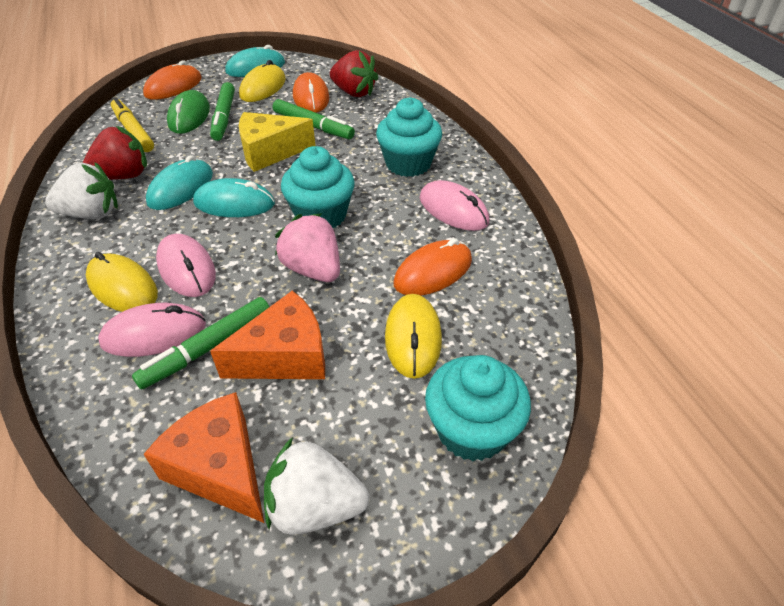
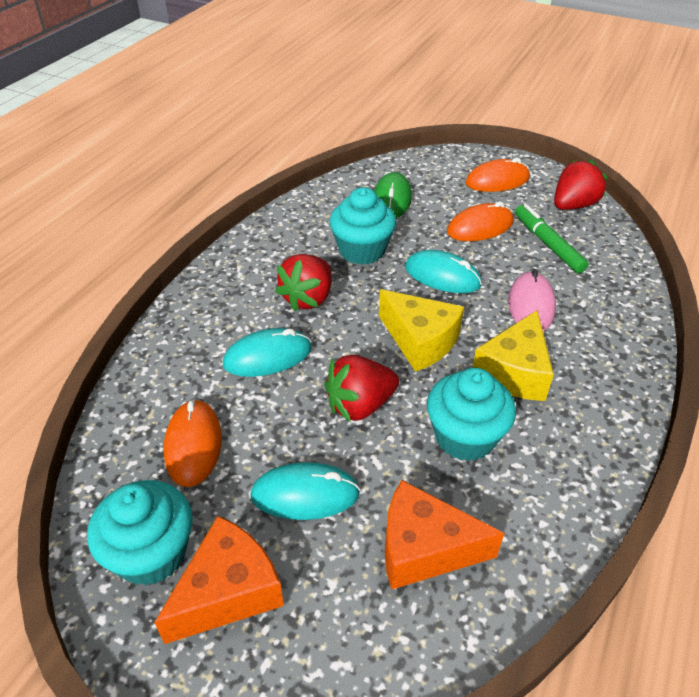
green marker: 3 -> 1
pink mouse: 3 -> 1
pink strawberry: 1 -> 0
red strawberry: 2 -> 3
white strawberry: 2 -> 0
yellow cheese: 1 -> 2
yellow marker: 1 -> 0
yellow mouse: 3 -> 0

